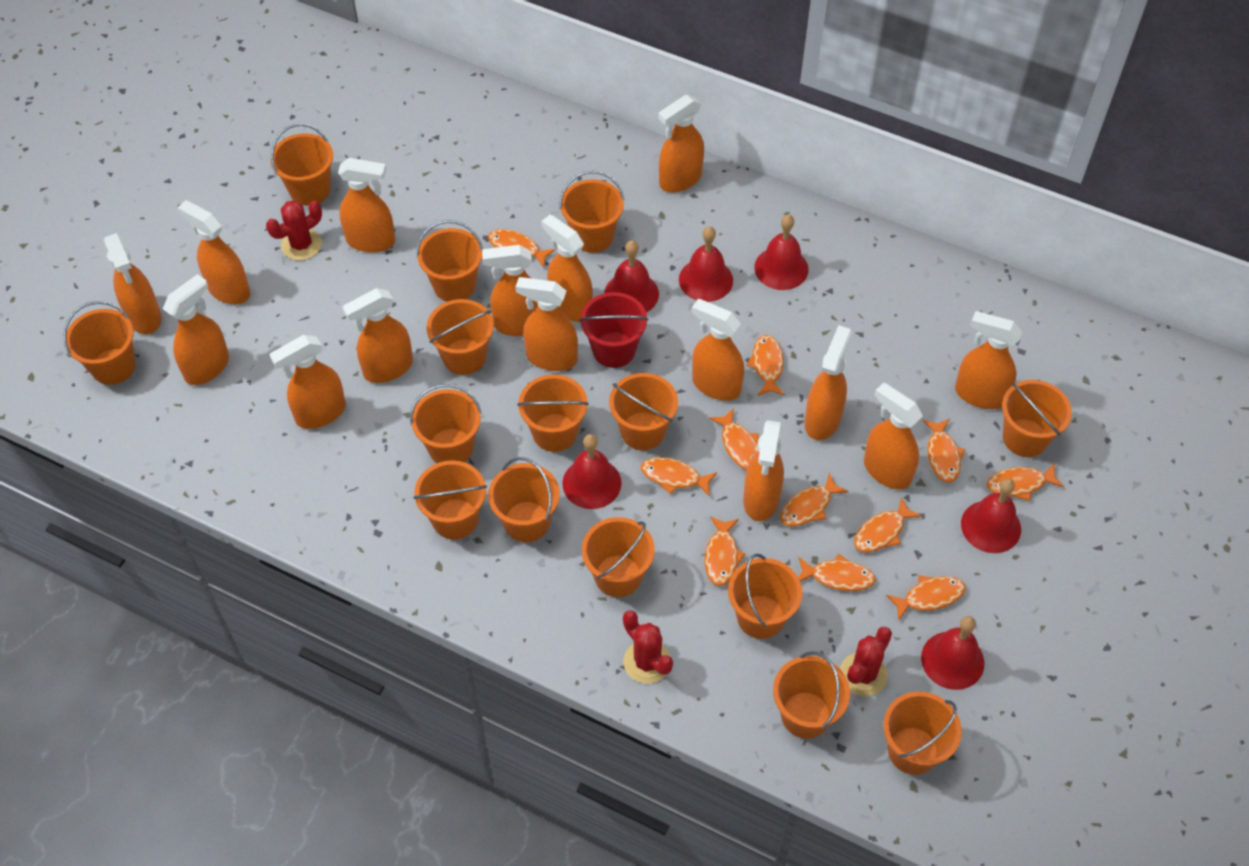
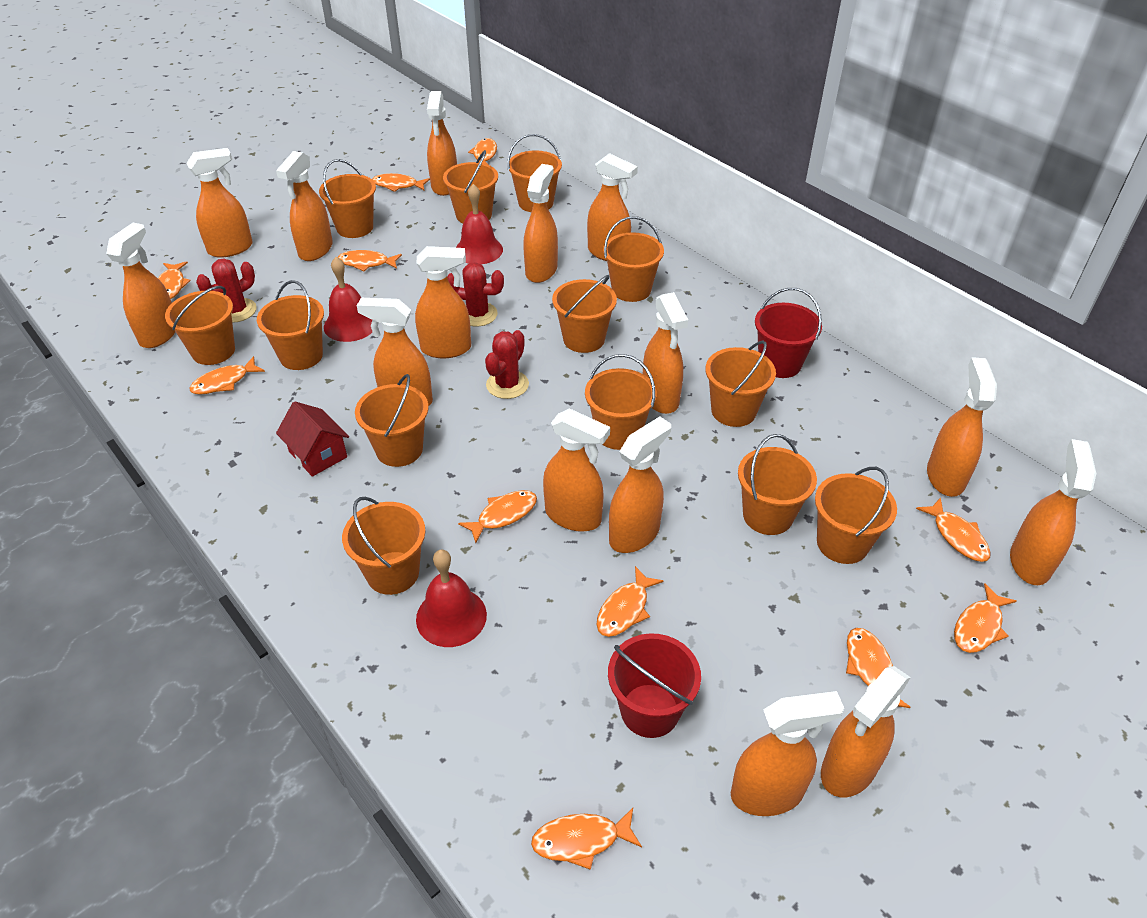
orange bucket: 15 -> 13
red bell: 6 -> 3
red bucket: 1 -> 2
red house: 0 -> 1

